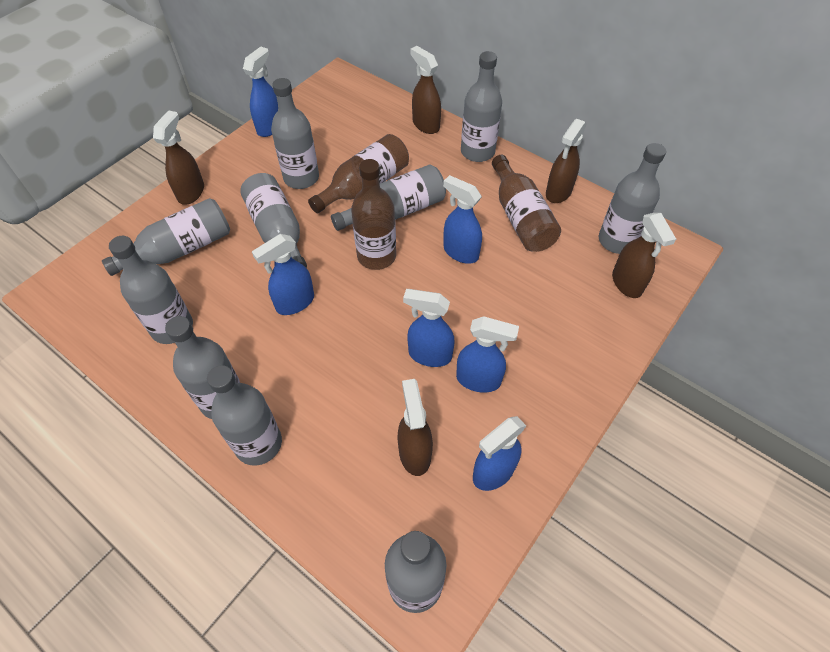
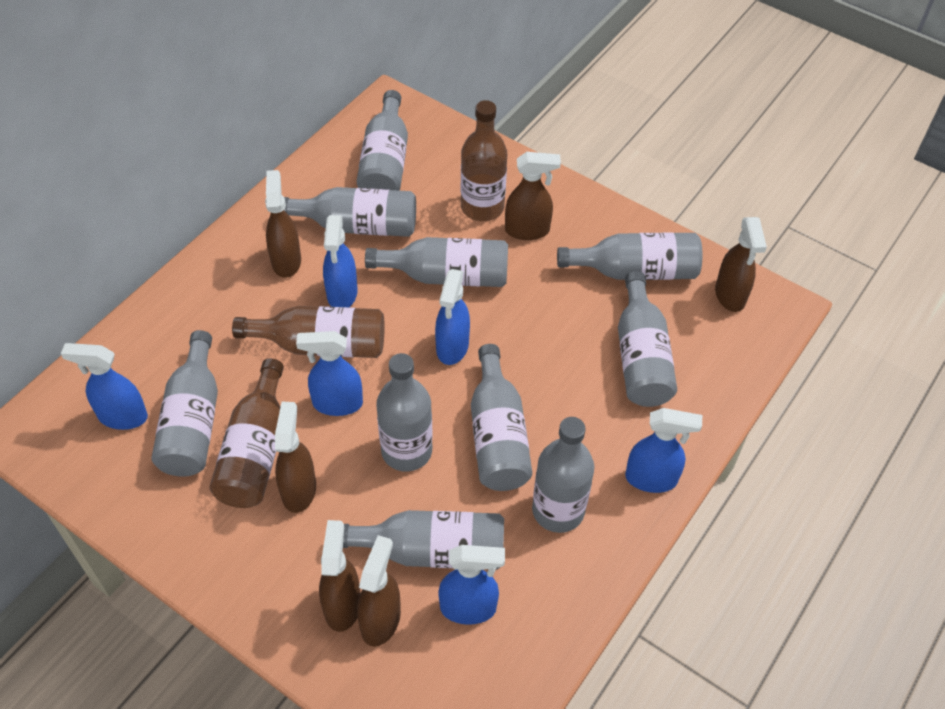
brown spray bottle: 5 -> 6

